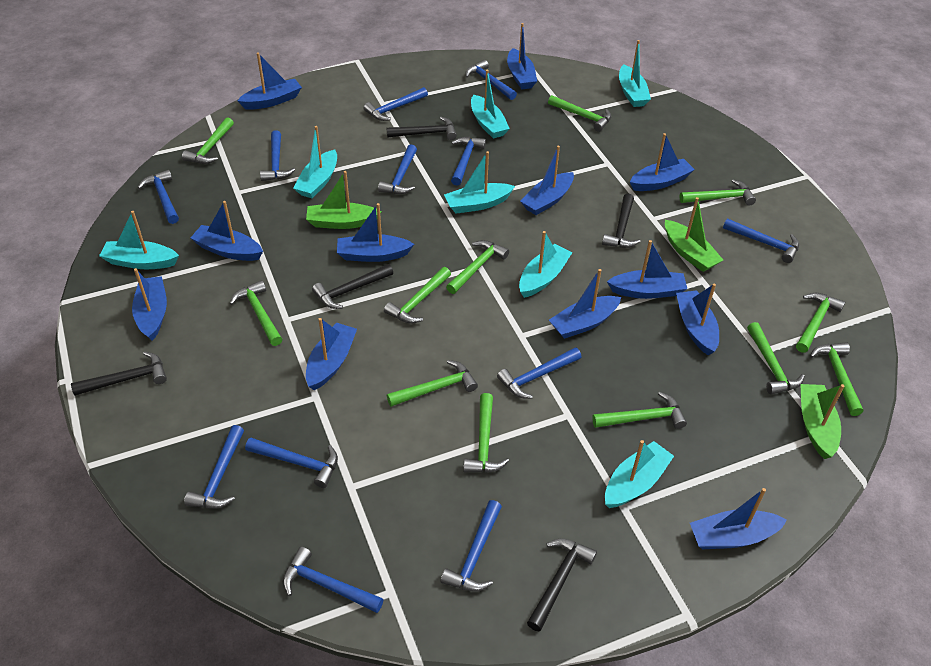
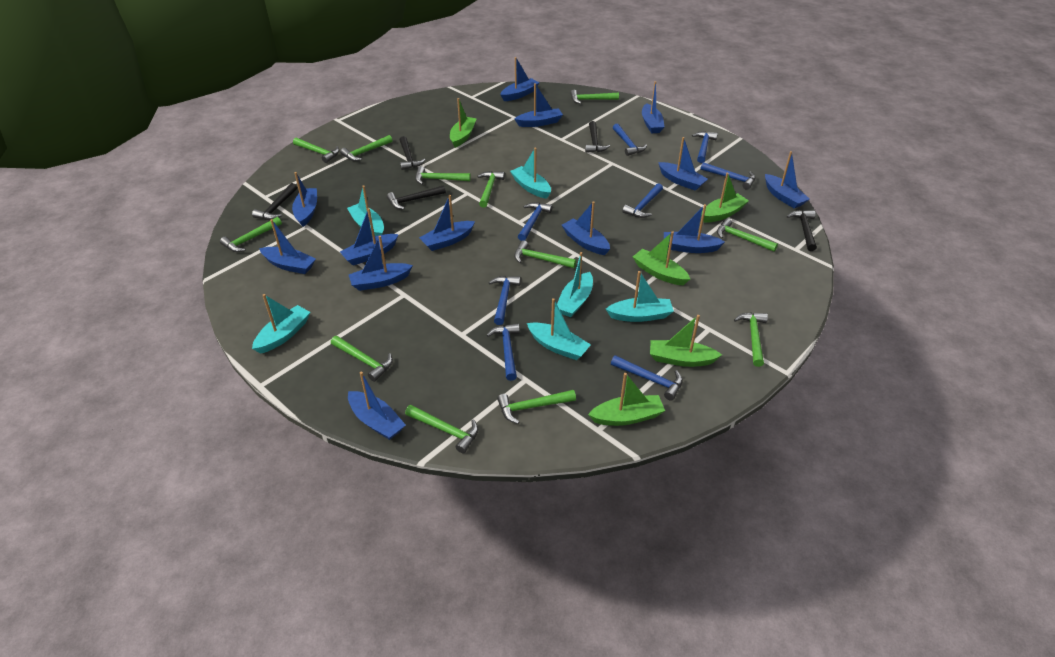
blue boat: 12 -> 13
blue hammer: 12 -> 8
green boat: 3 -> 5
turquoise boat: 7 -> 6

